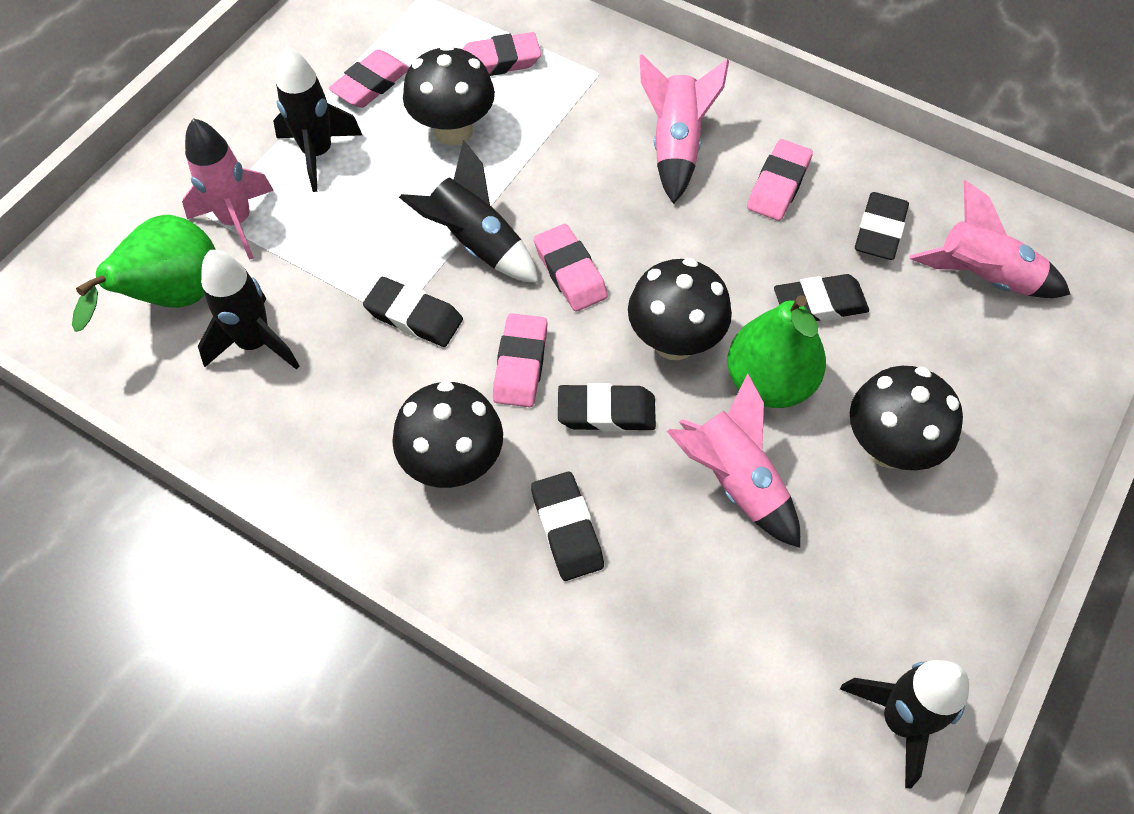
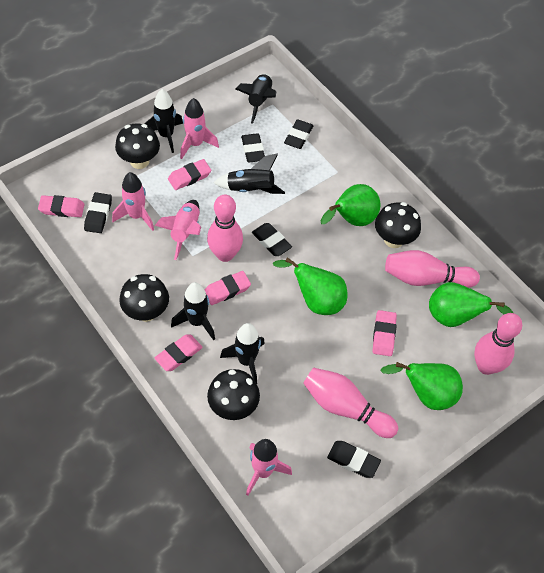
black rocket: 4 -> 5
green pear: 2 -> 4
pink bowling pin: 0 -> 4

